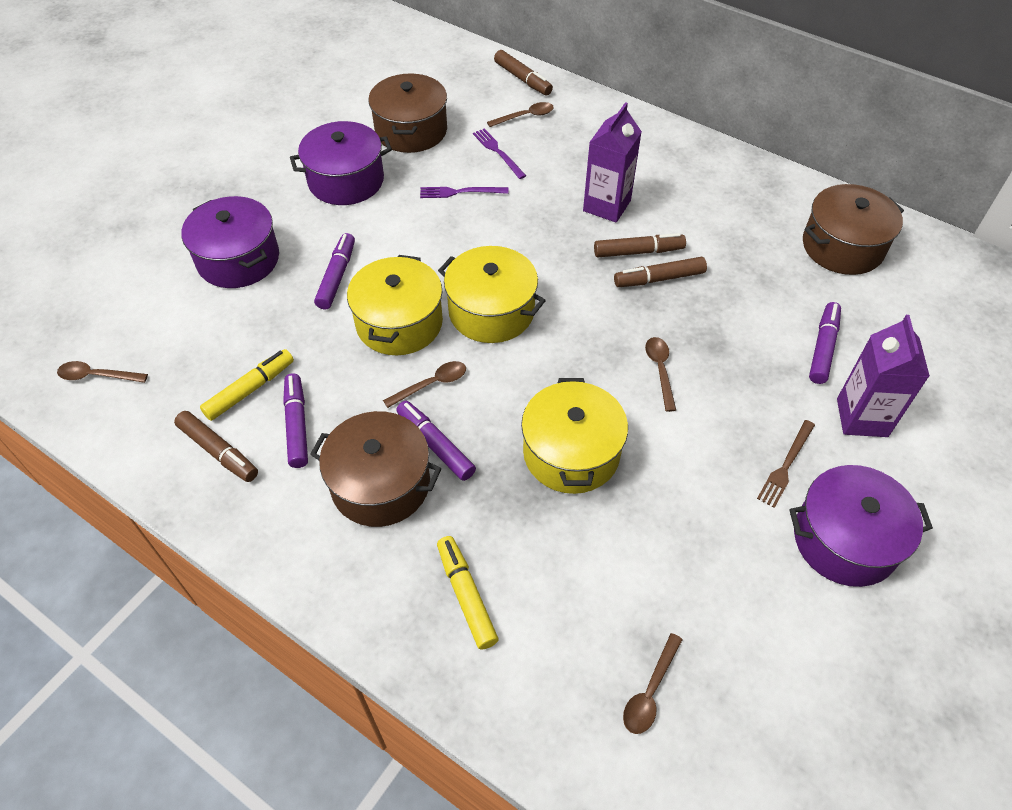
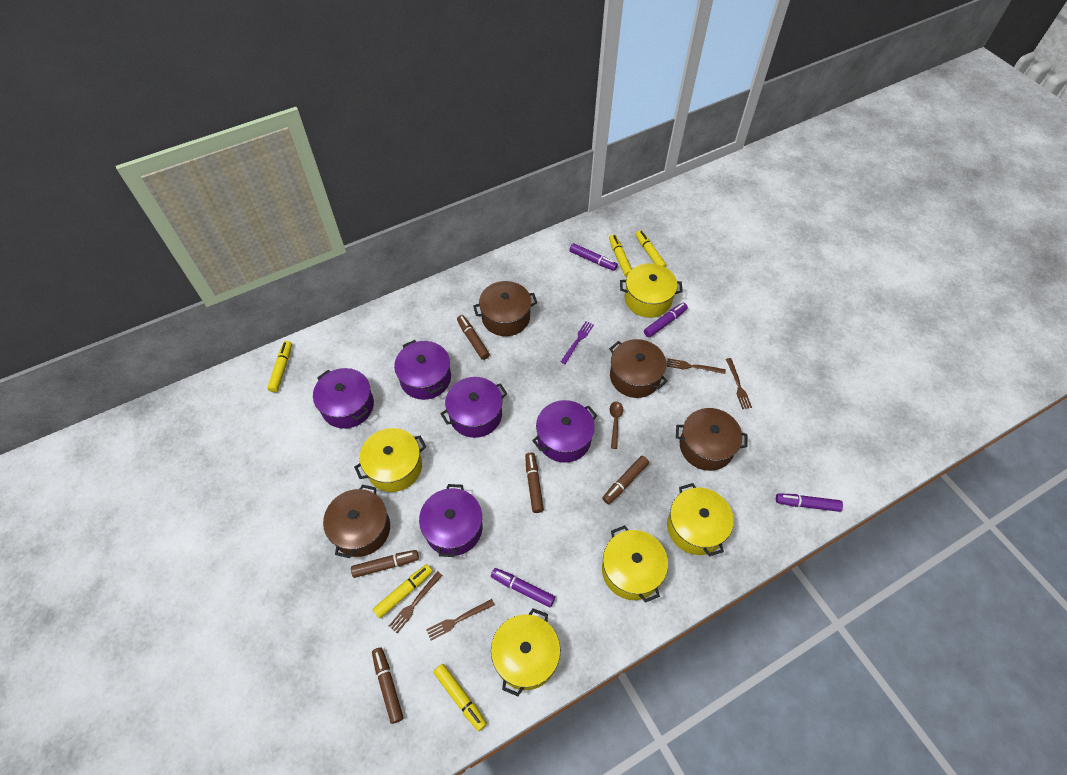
brown fork: 1 -> 4
brown marker: 4 -> 5
brown pot: 3 -> 4
brown spoon: 5 -> 1
purple carton: 2 -> 0
purple fork: 2 -> 1
purple pot: 3 -> 5
yellow marker: 2 -> 5
yellow pot: 3 -> 5

